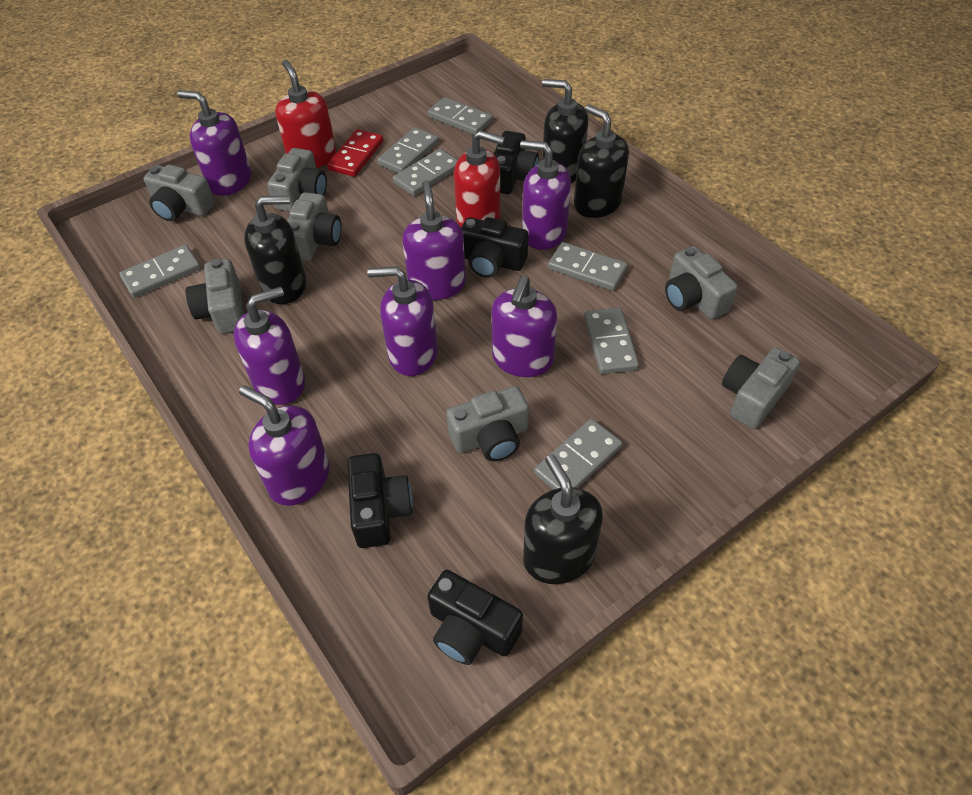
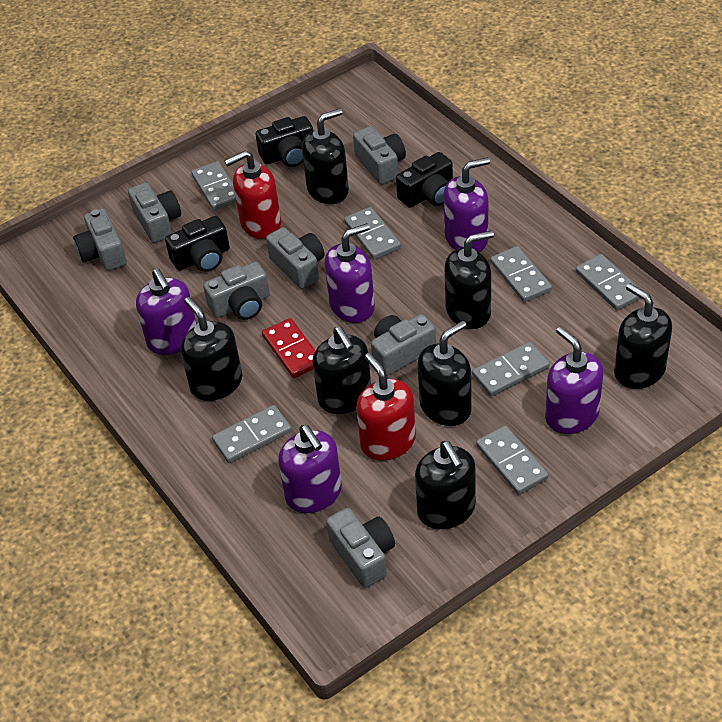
black camera: 4 -> 3
black soap dispenser: 4 -> 7
purple soap dispenser: 7 -> 5

